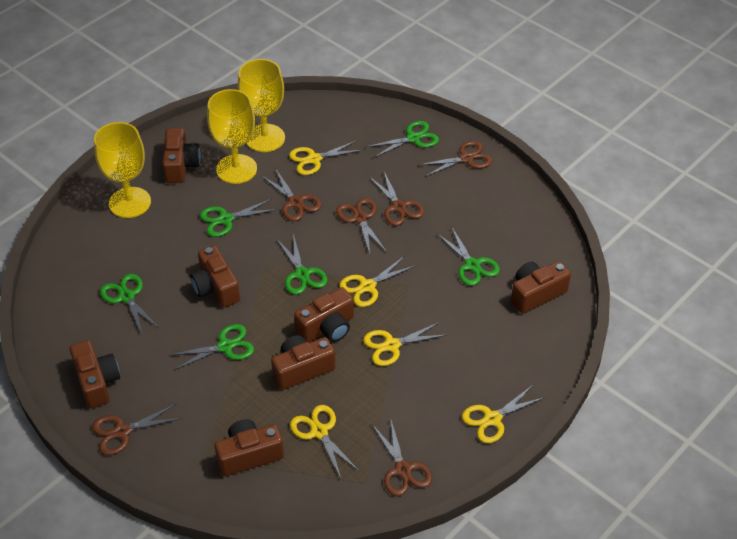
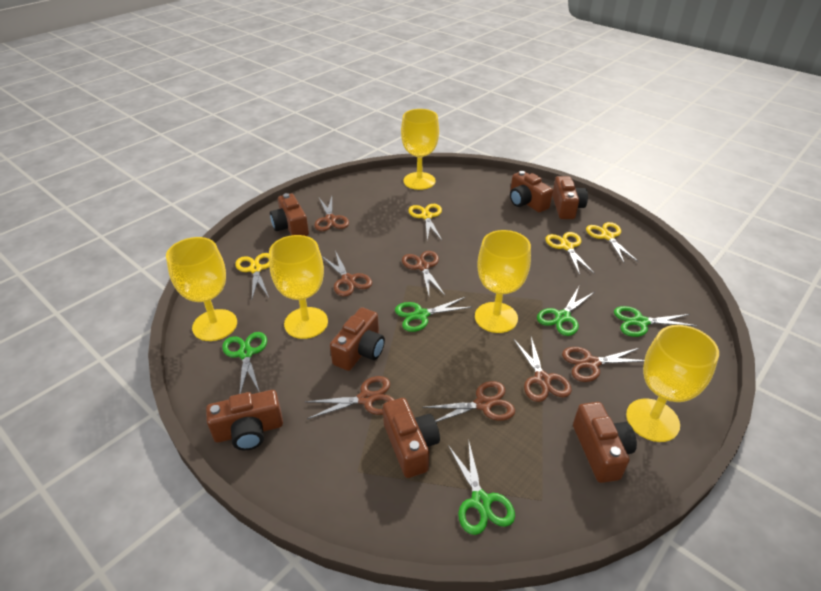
brown scissors: 6 -> 7
green scissors: 6 -> 5
yellow goblet: 3 -> 5
yellow scissors: 5 -> 4

